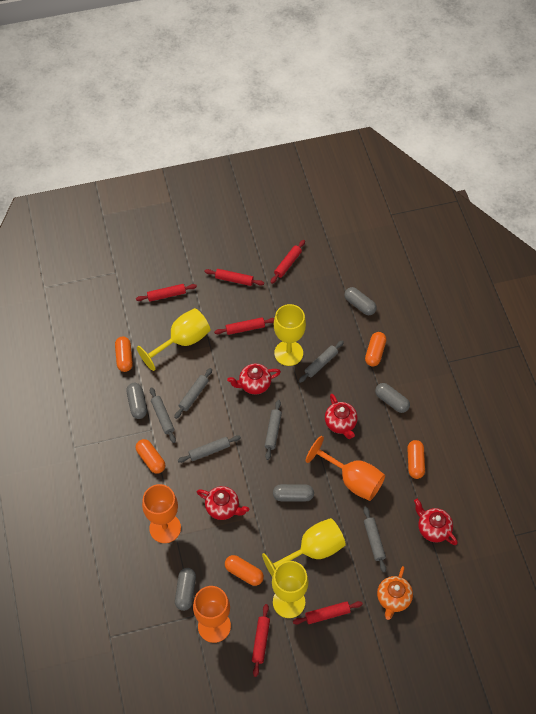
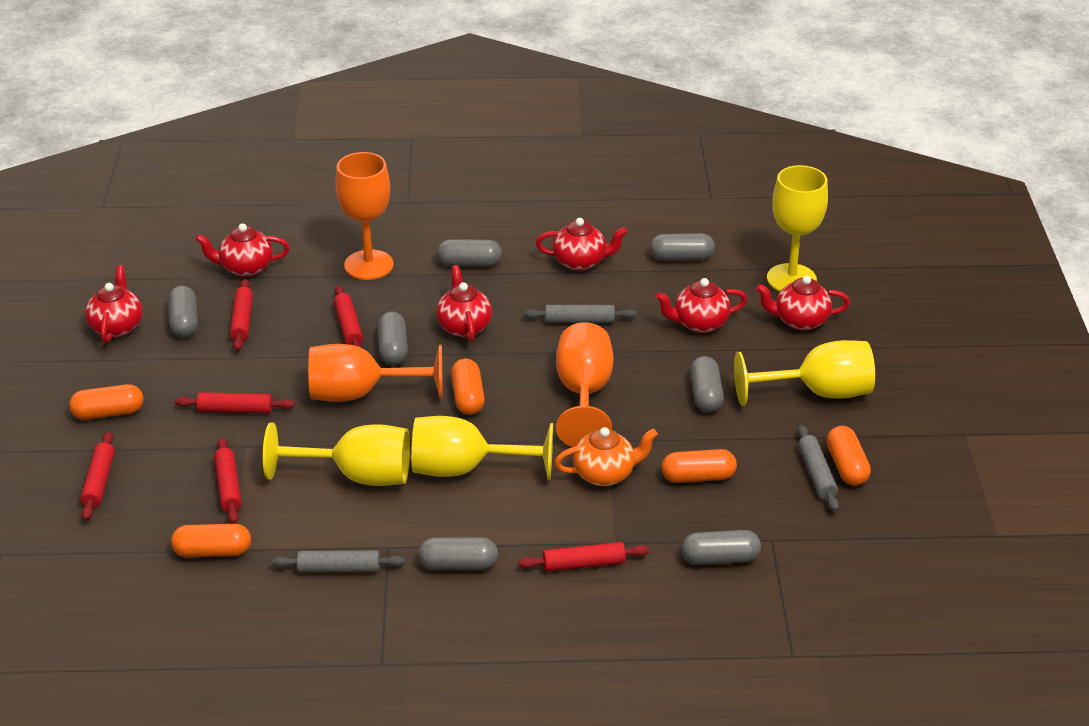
grey capsule: 5 -> 7
grey rolling pin: 6 -> 3
red teapot: 4 -> 6

